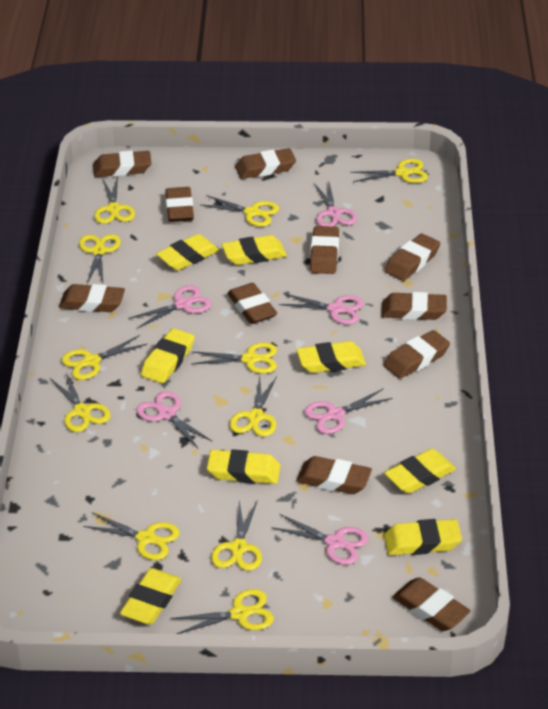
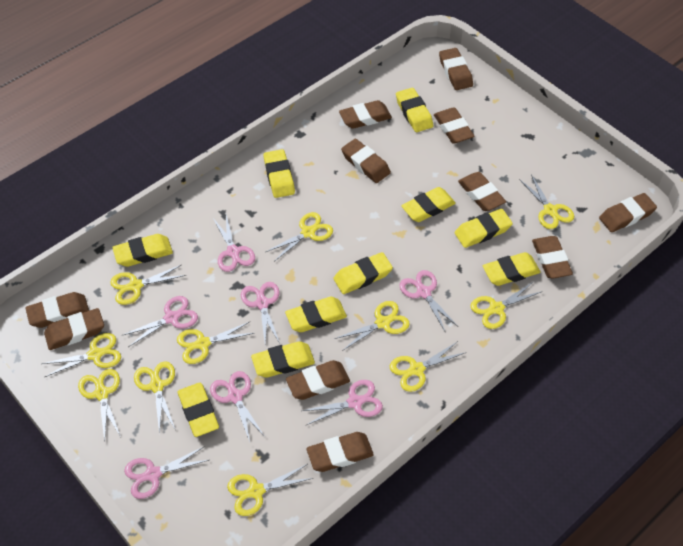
pink scissors: 6 -> 7
yellow eraser: 8 -> 10

